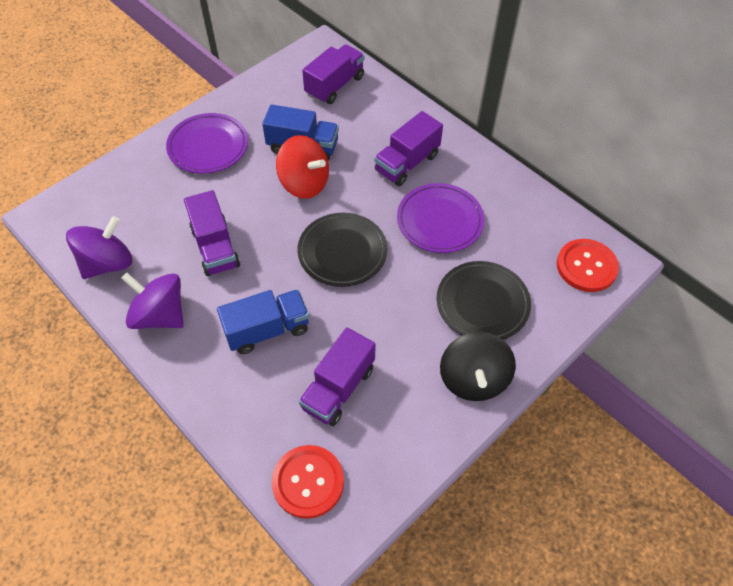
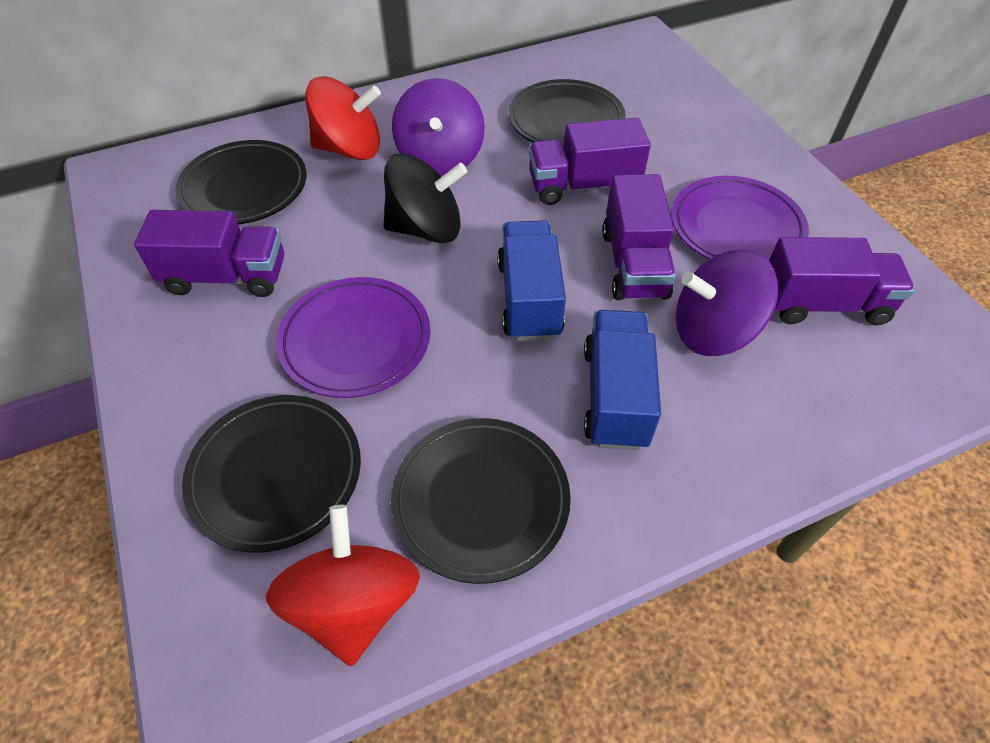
black plate: 2 -> 4
red button: 2 -> 0
red spinning top: 1 -> 2

